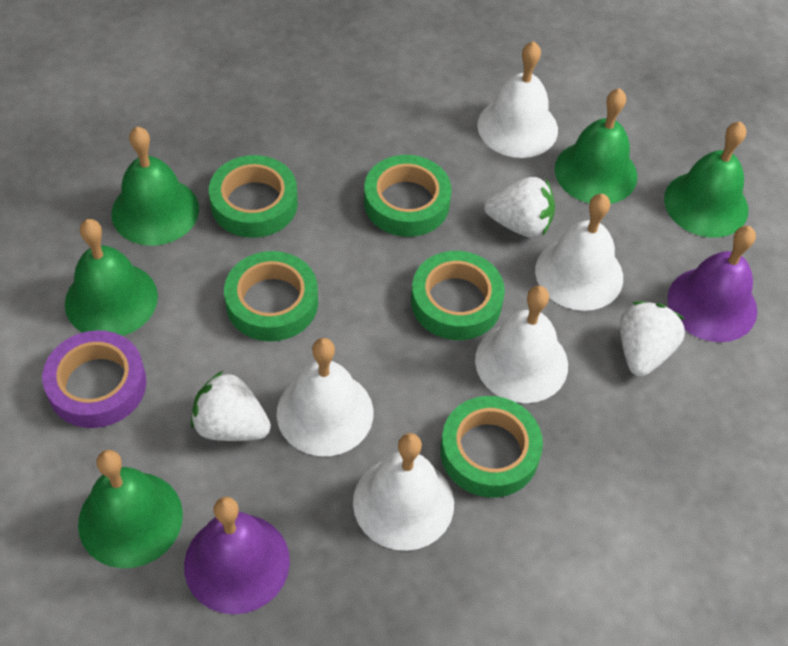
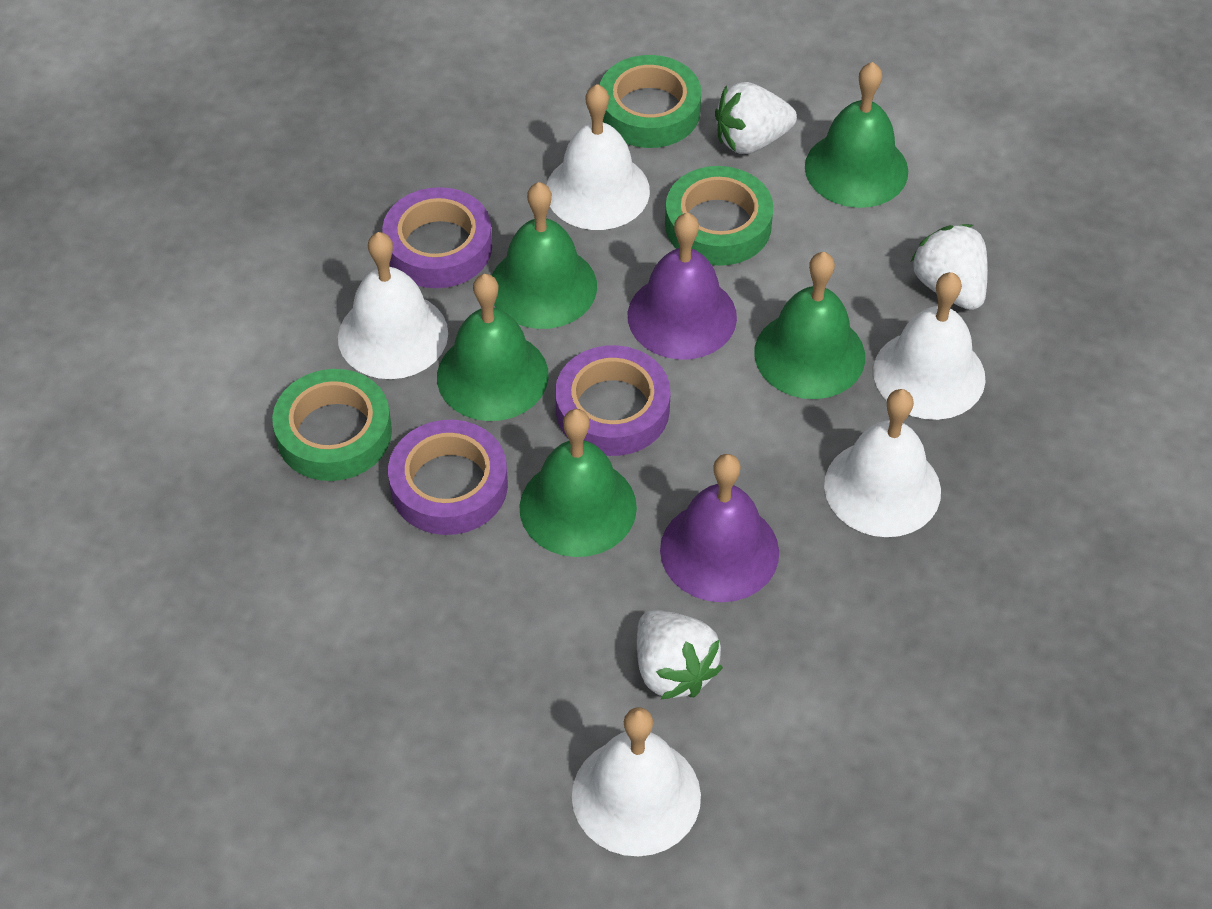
green tape: 5 -> 3
purple tape: 1 -> 3

